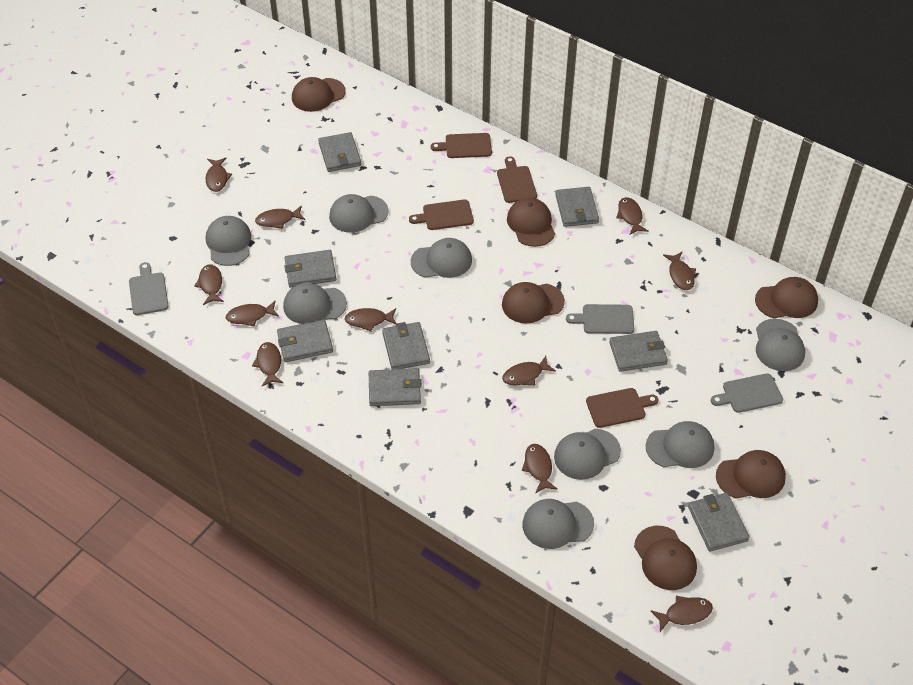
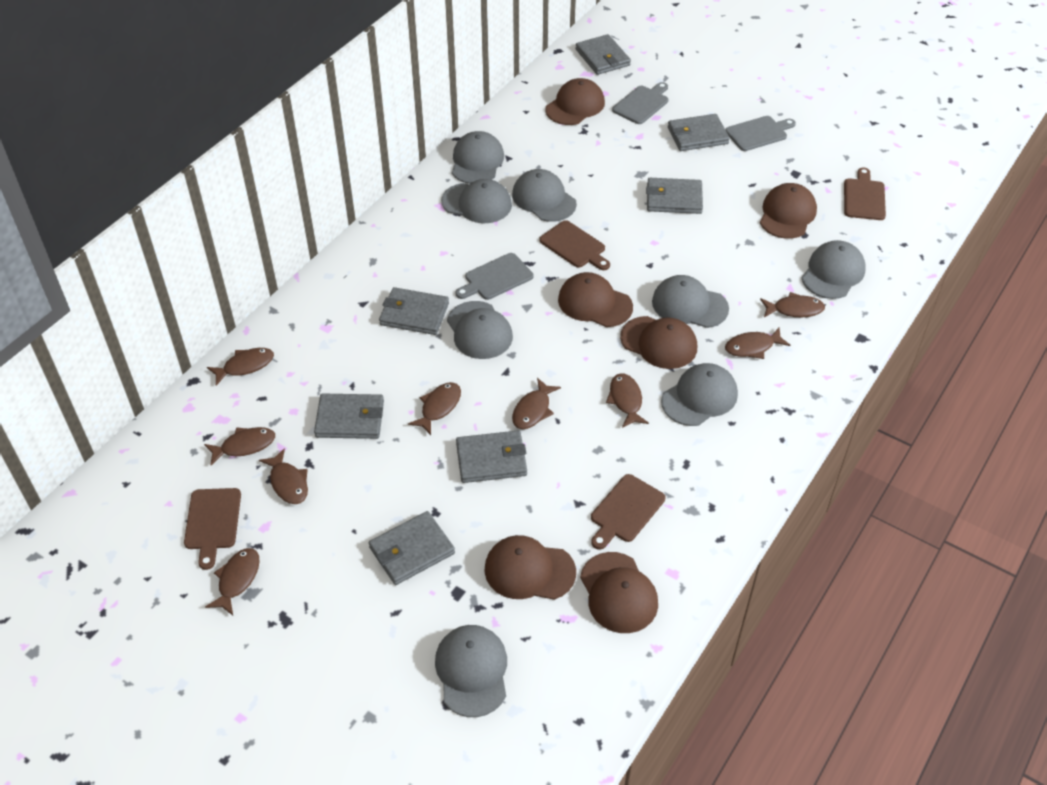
brown fish: 11 -> 9
grey wallet: 8 -> 7

